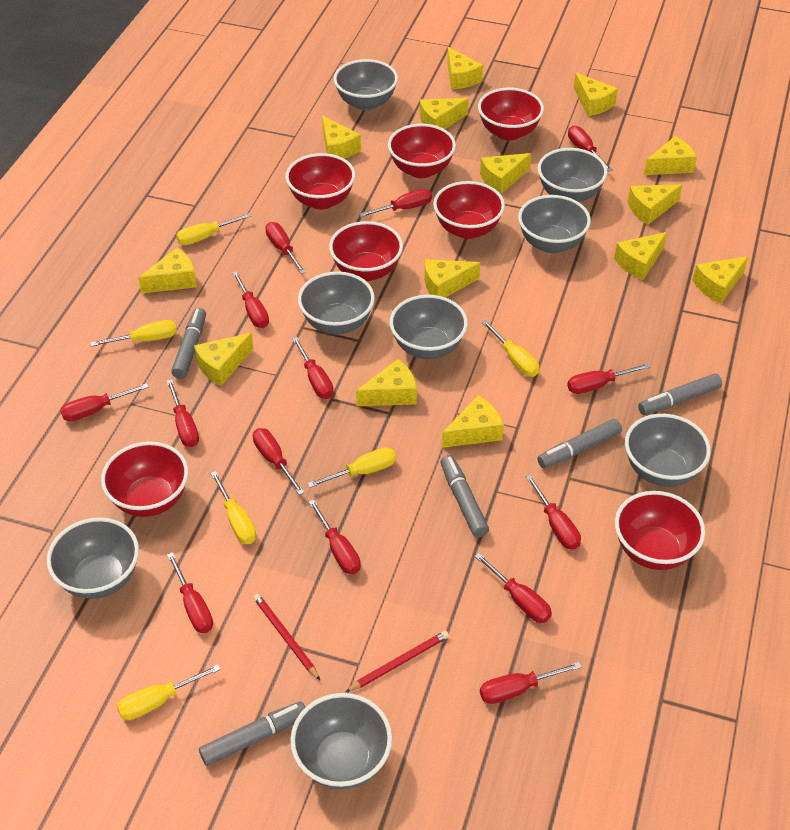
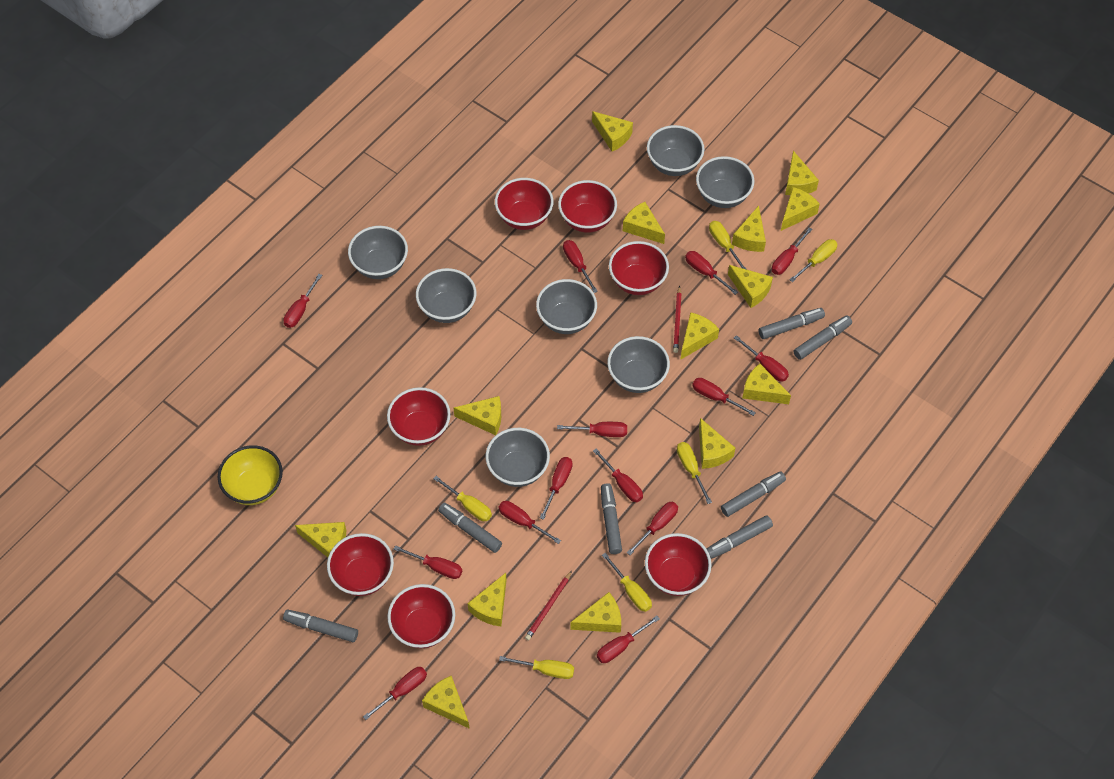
grey bowl: 8 -> 7
grey marker: 5 -> 7
yellow bowl: 0 -> 1

